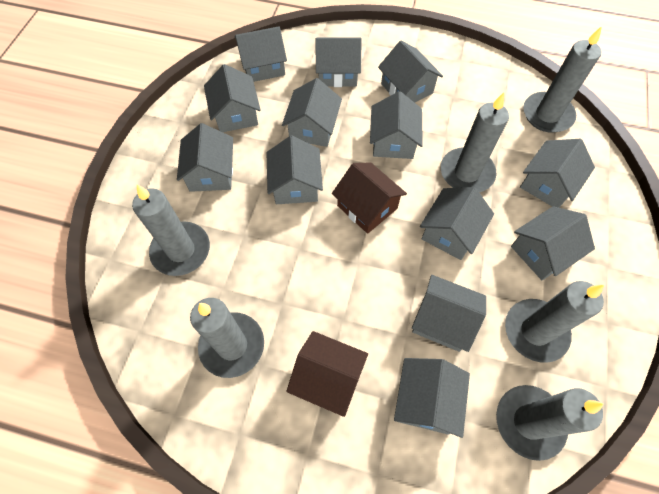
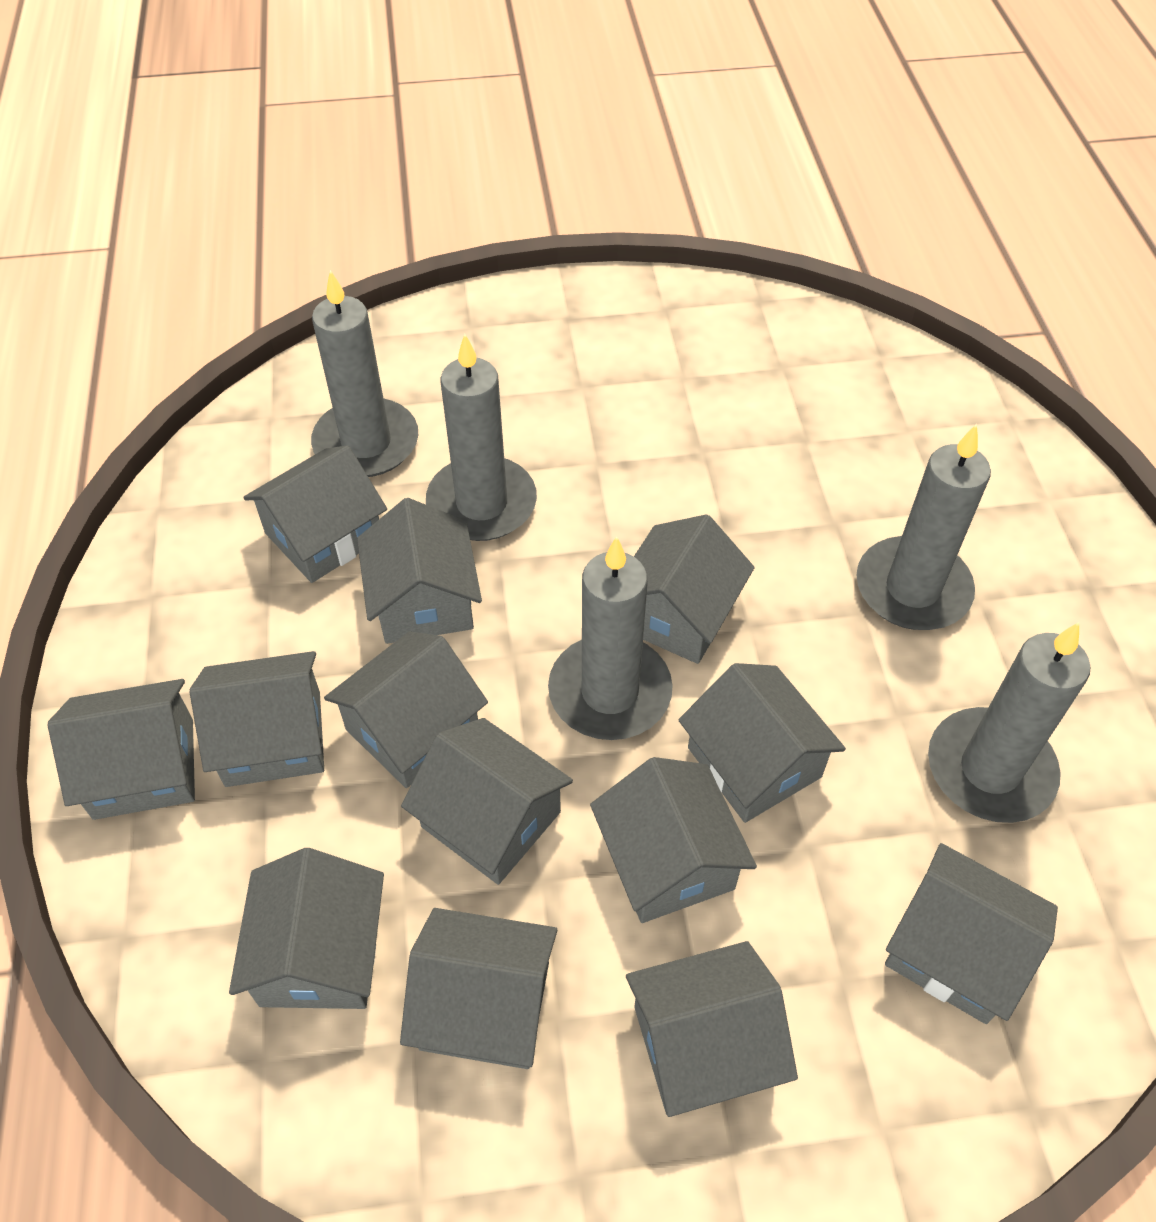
brown house: 2 -> 0
grey candle: 6 -> 5

